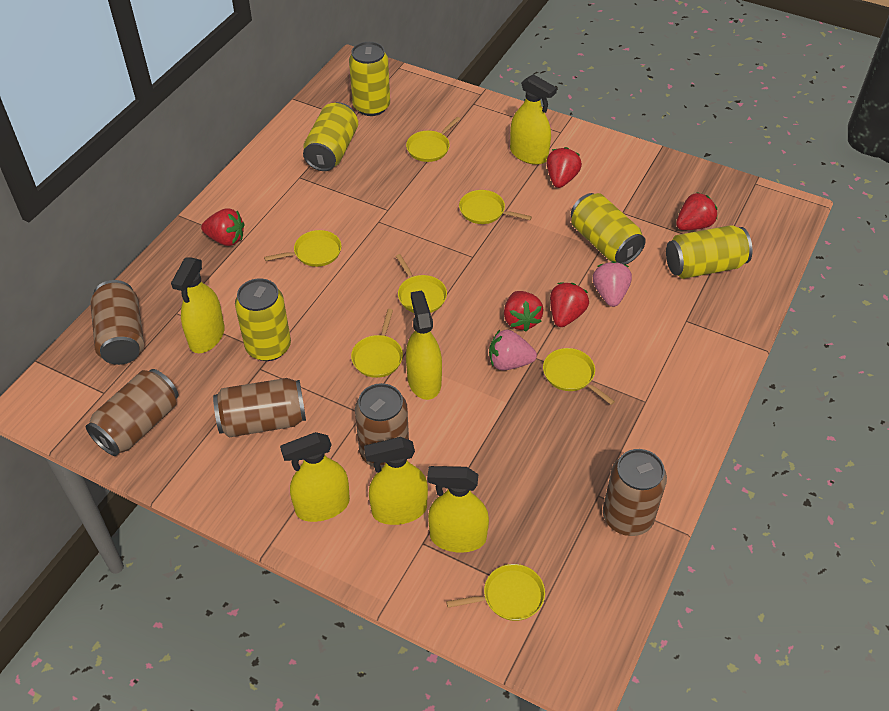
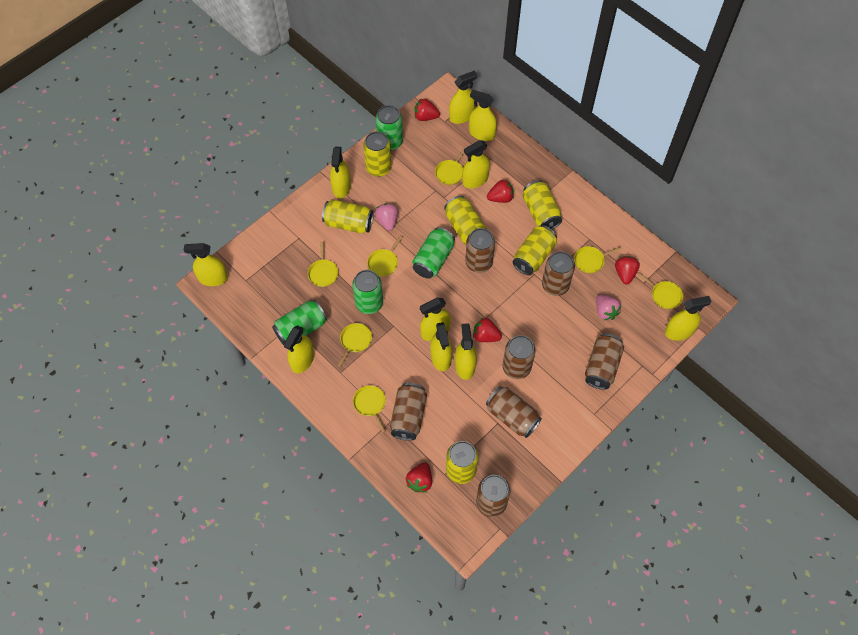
brown can: 5 -> 7
green can: 0 -> 4
yellow can: 5 -> 6
yellow spray bottle: 6 -> 10

